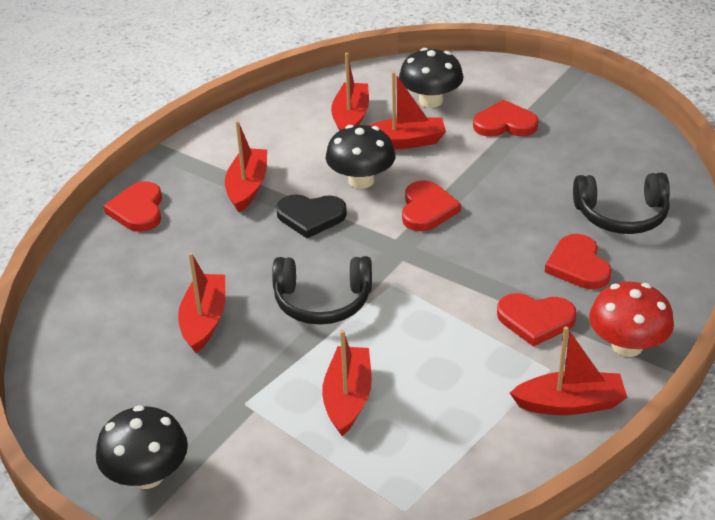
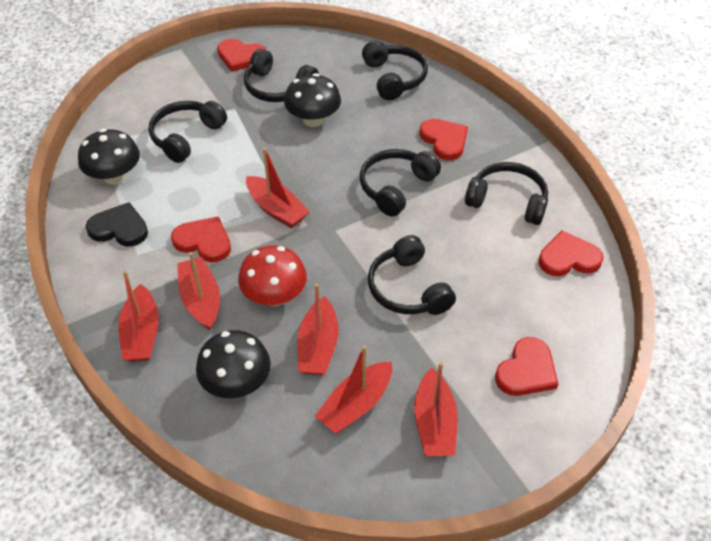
black headphones: 2 -> 6

